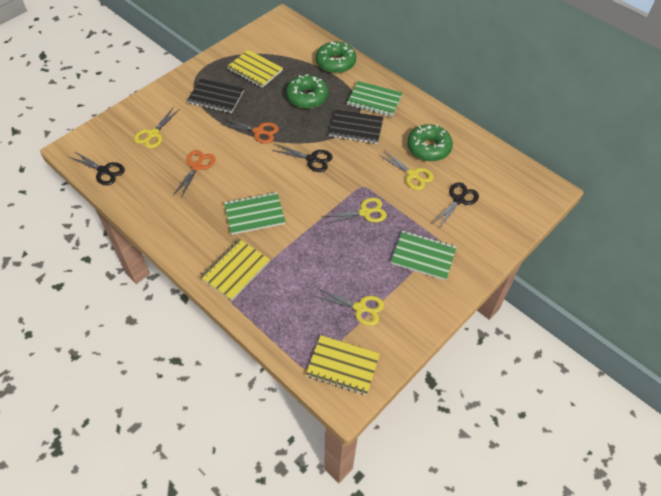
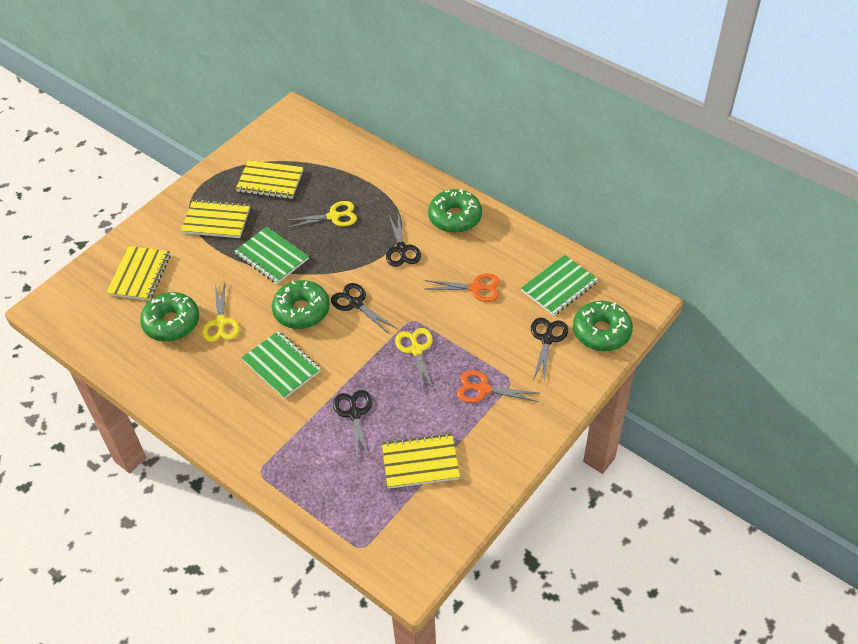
black notebook: 2 -> 0
black scissors: 3 -> 4
green donut: 3 -> 4
yellow notebook: 3 -> 4
yellow scissors: 4 -> 3

